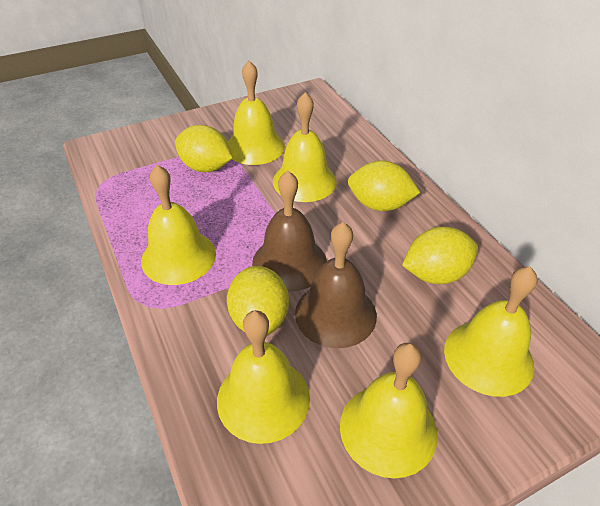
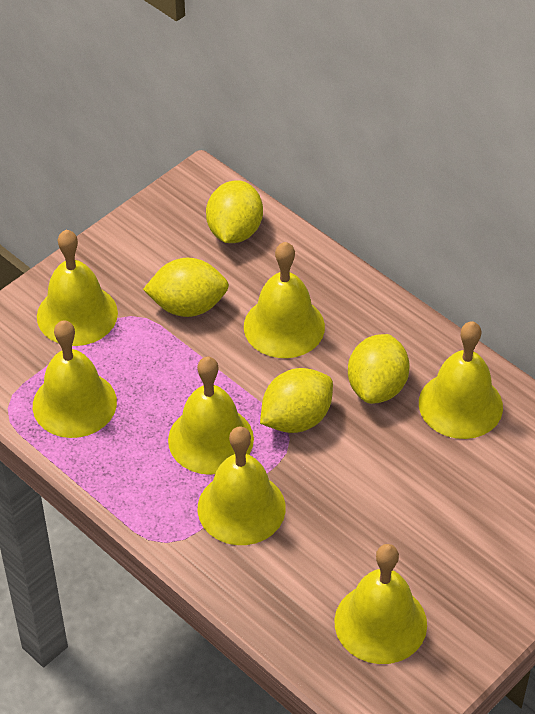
brown bell: 2 -> 0
yellow bell: 6 -> 7

